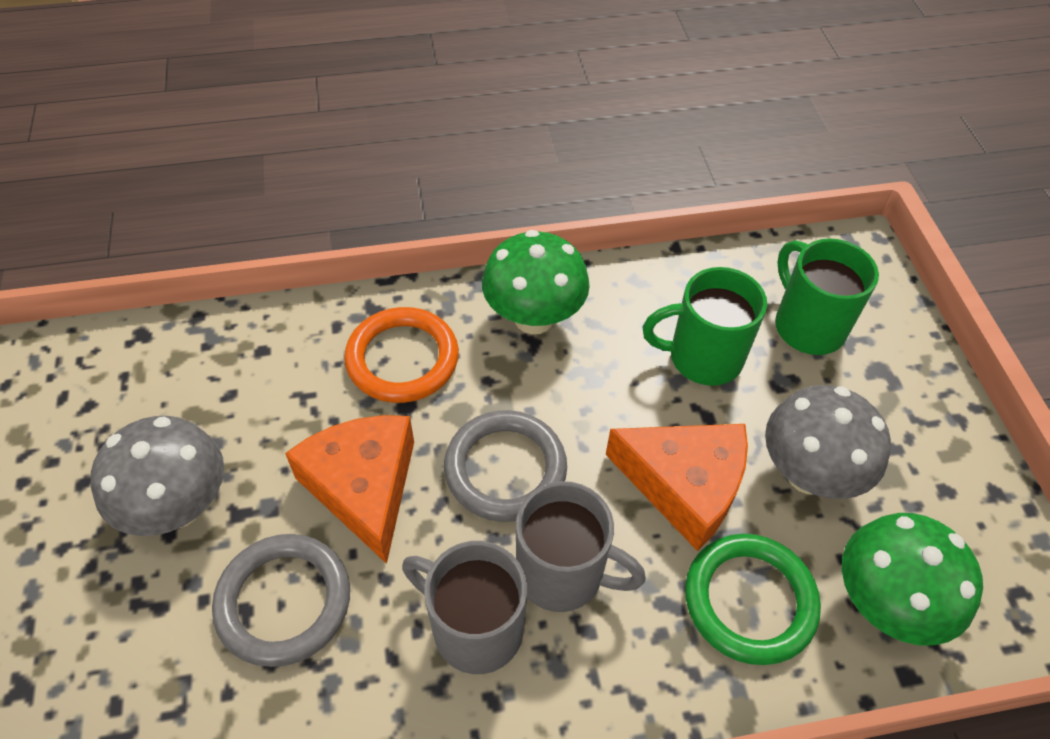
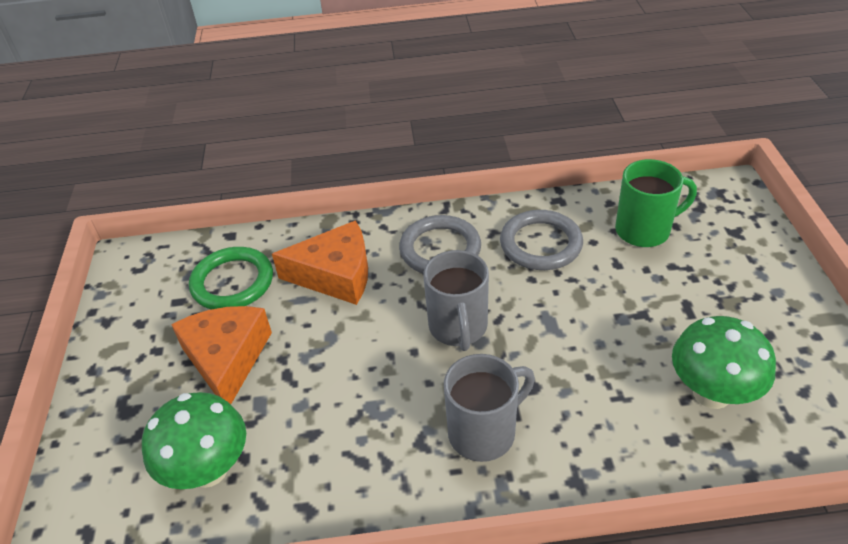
green mug: 2 -> 1
grey mushroom: 2 -> 0
orange ring: 1 -> 0

